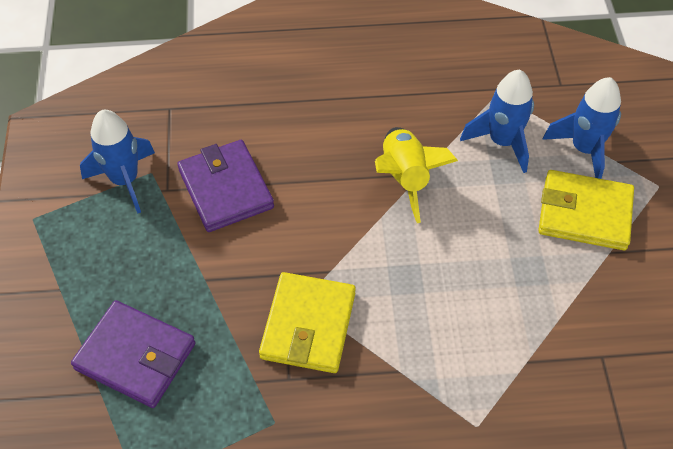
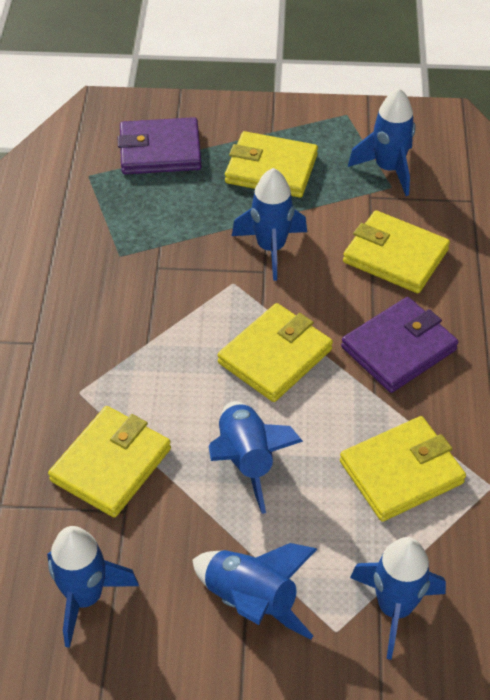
blue rocket: 3 -> 6
yellow rocket: 1 -> 0
yellow wallet: 2 -> 5

